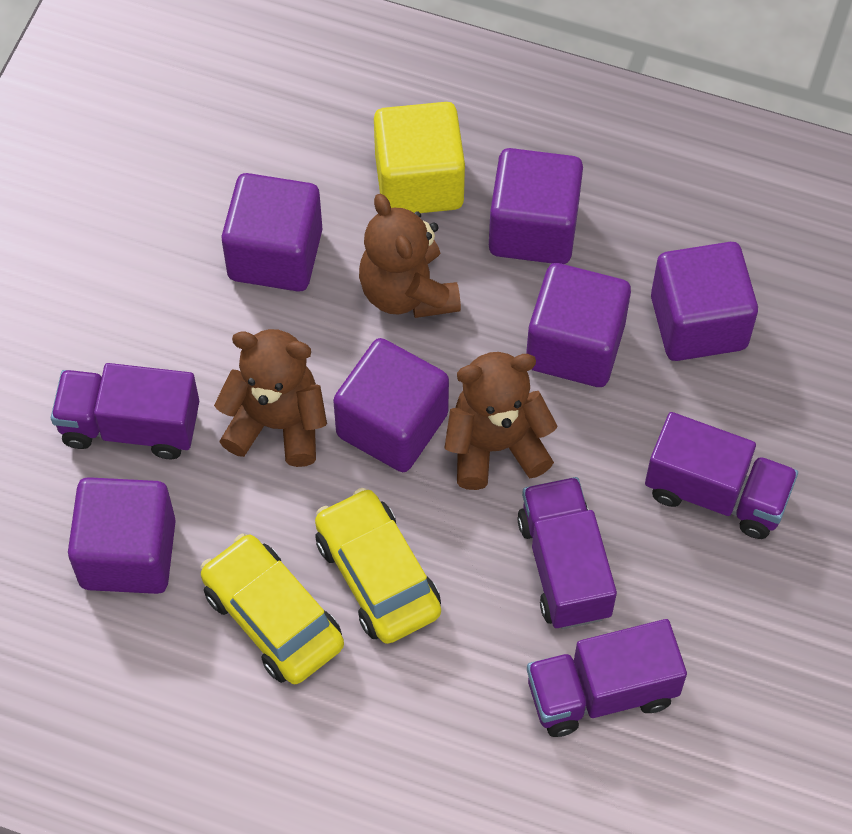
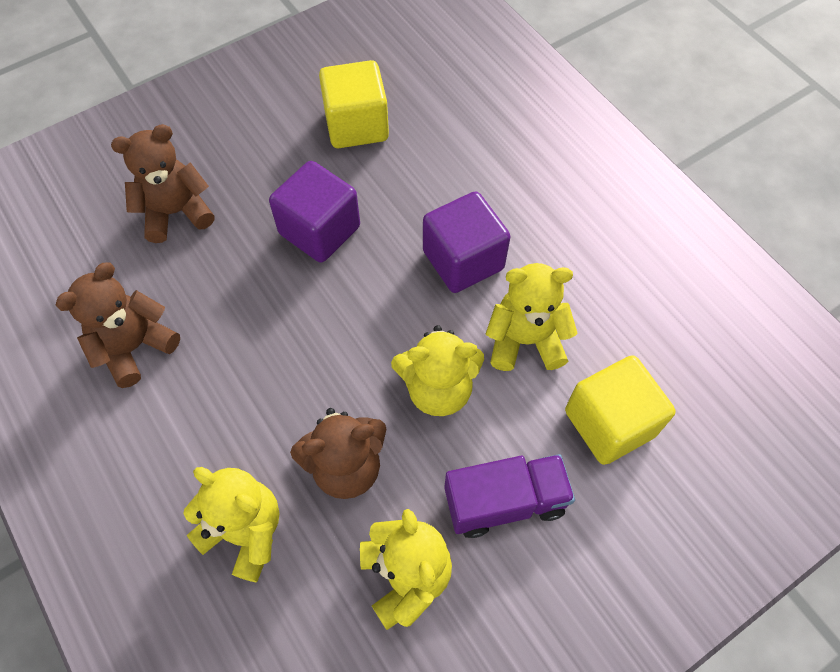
purple cube: 6 -> 2
purple truck: 4 -> 1
yellow car: 2 -> 0
yellow cube: 1 -> 2
yellow teddy bear: 0 -> 4

